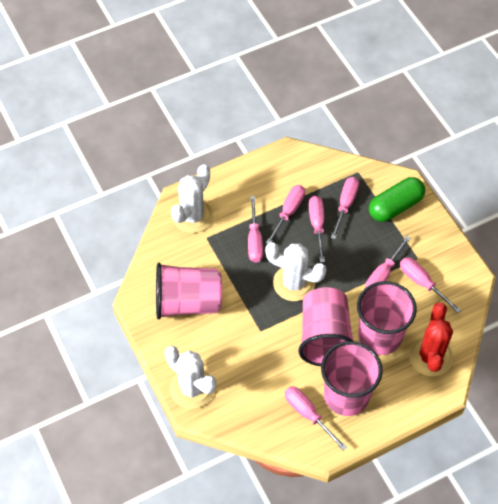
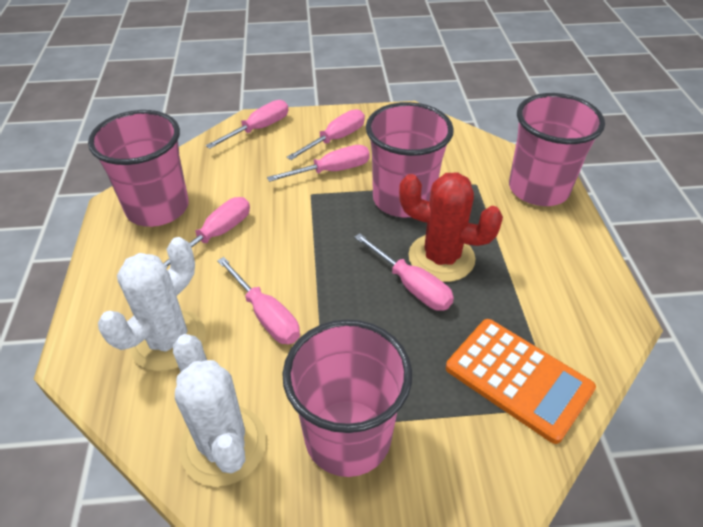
green capsule: 1 -> 0
orange calculator: 0 -> 1
pink screwdriver: 7 -> 6
white cactus: 3 -> 2

